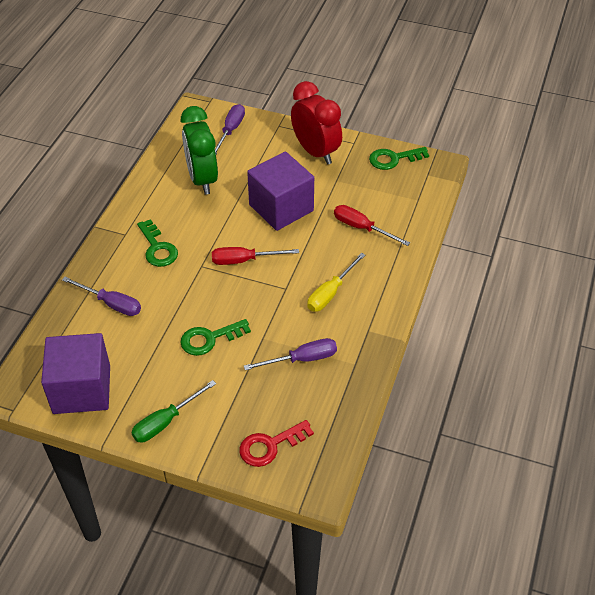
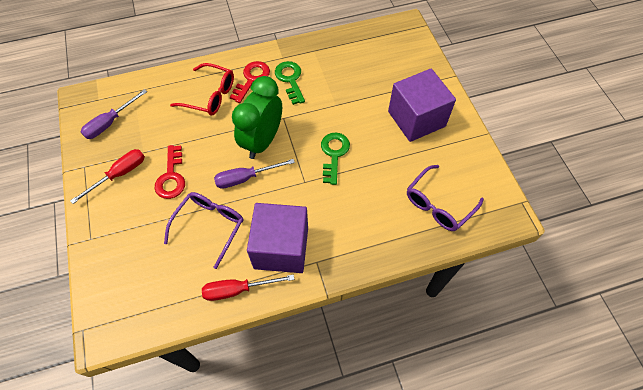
green key: 3 -> 2
green screwdriver: 1 -> 0
purple glasses: 0 -> 2
purple screwdriver: 3 -> 2
red clock: 1 -> 0
red glasses: 0 -> 1
red key: 1 -> 2
yellow screwdriver: 1 -> 0

